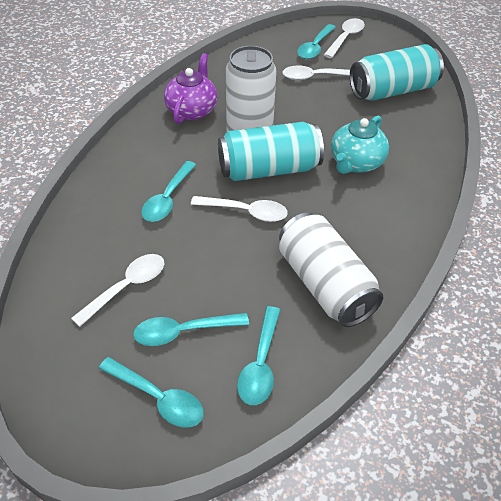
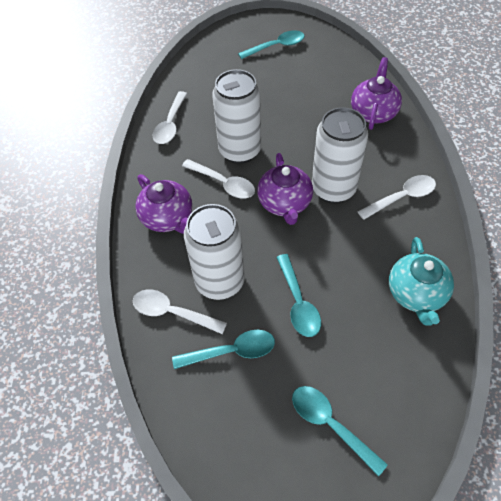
purple teapot: 1 -> 3
turquoise can: 2 -> 0
turquoise spoon: 5 -> 4
white can: 2 -> 3

